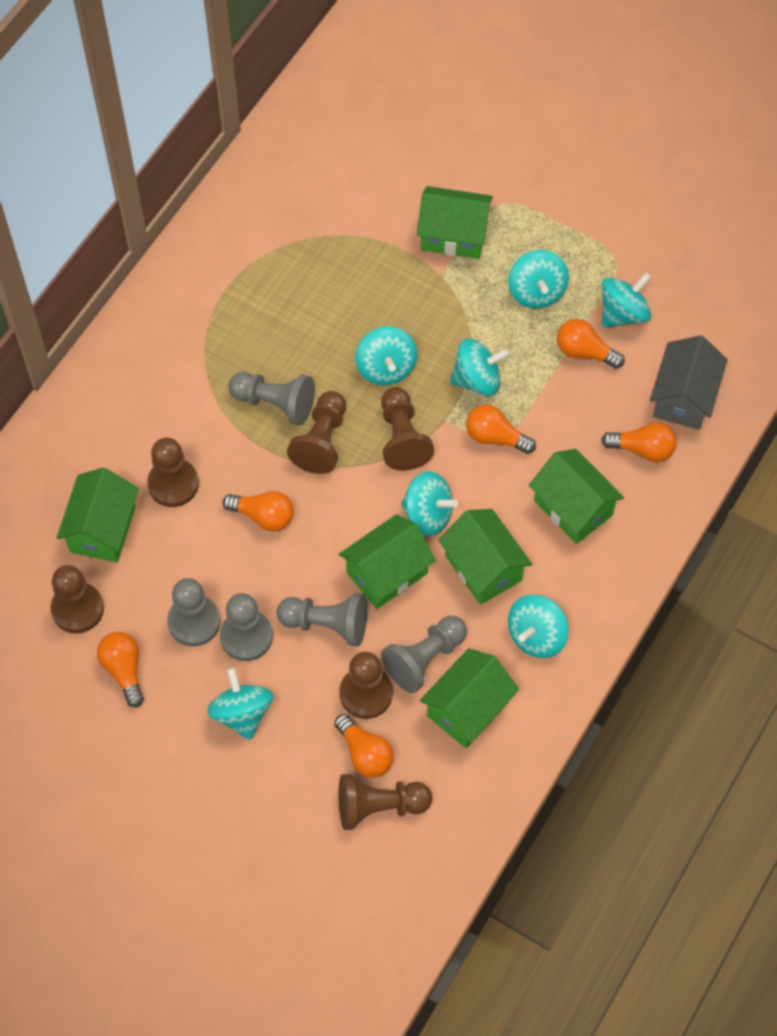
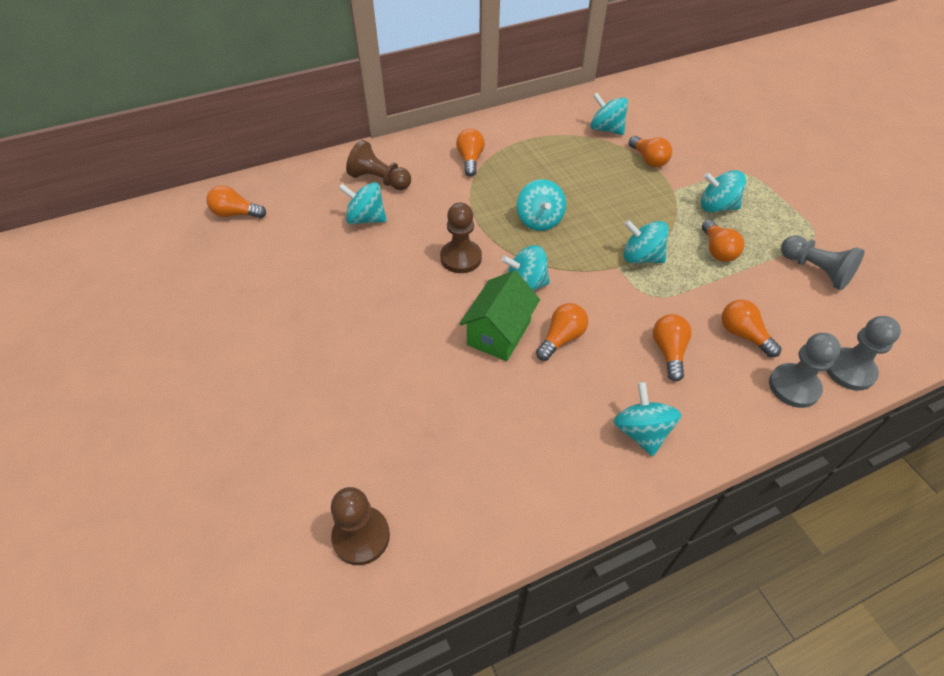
brown pawn: 6 -> 3
green house: 6 -> 1
grey house: 1 -> 0
grey pawn: 5 -> 3
orange light bulb: 6 -> 7

